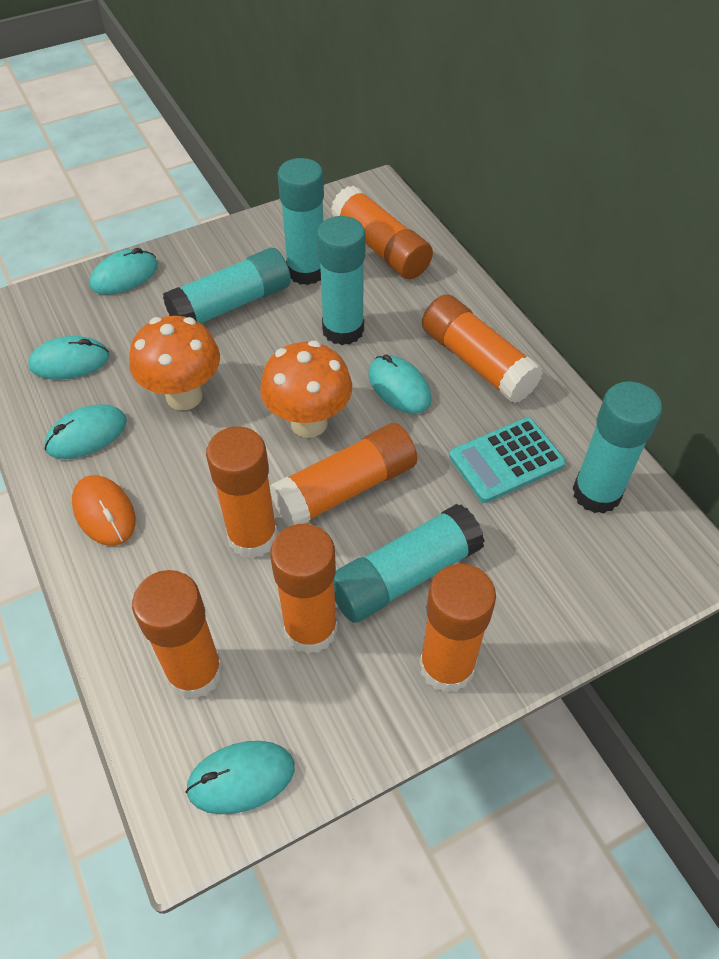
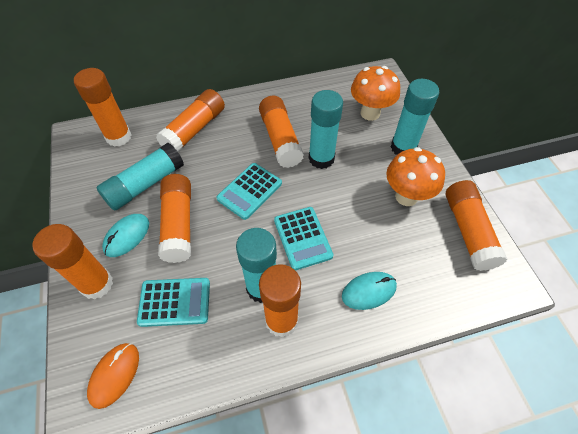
turquoise calculator: 1 -> 3
turquoise glue stick: 5 -> 4
turquoise mouse: 5 -> 2

